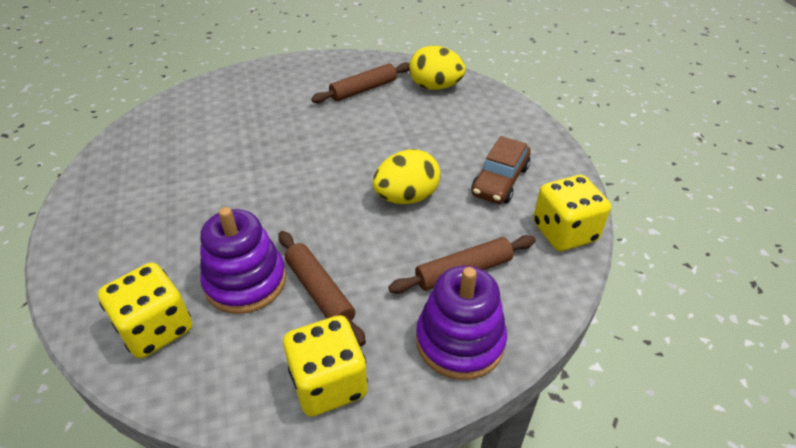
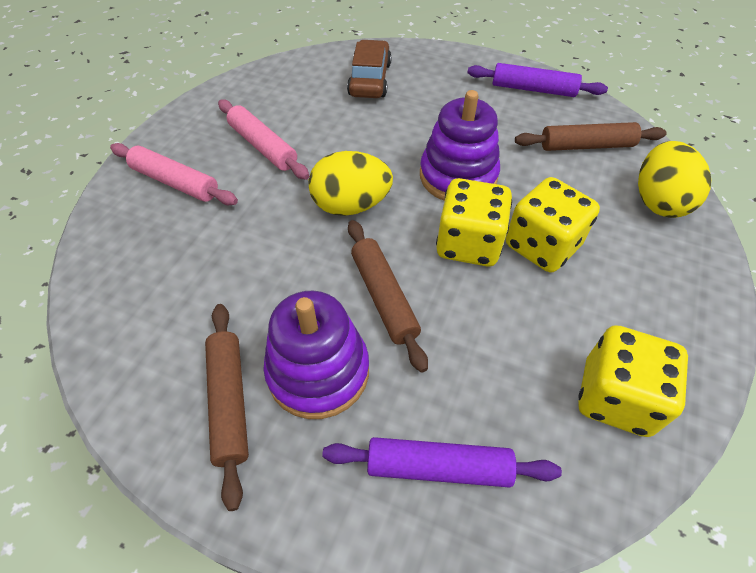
pink rolling pin: 0 -> 2
purple rolling pin: 0 -> 2

